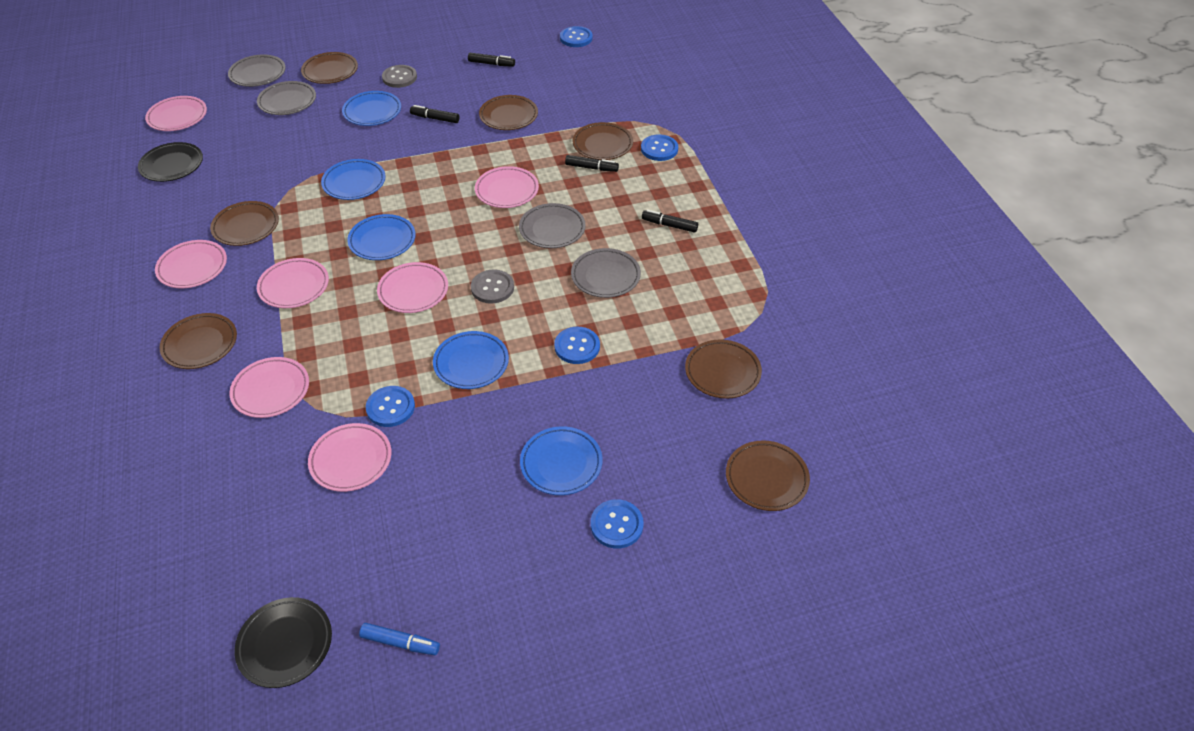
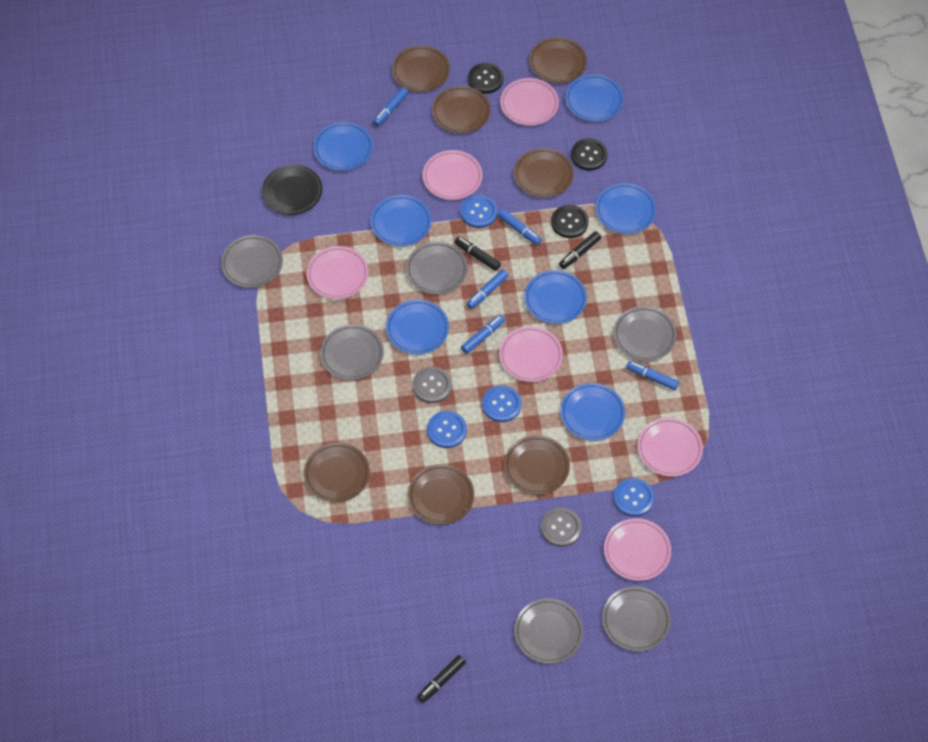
black button: 0 -> 3
black marker: 4 -> 3
black plate: 2 -> 1
blue button: 5 -> 4
blue marker: 1 -> 5
blue plate: 5 -> 7
grey plate: 4 -> 6
pink plate: 7 -> 6

